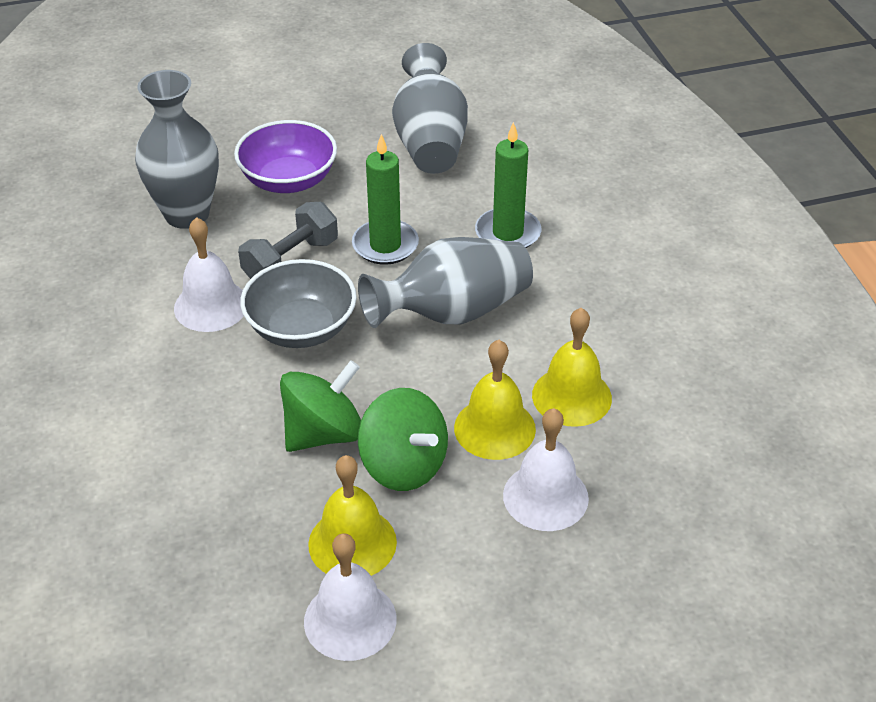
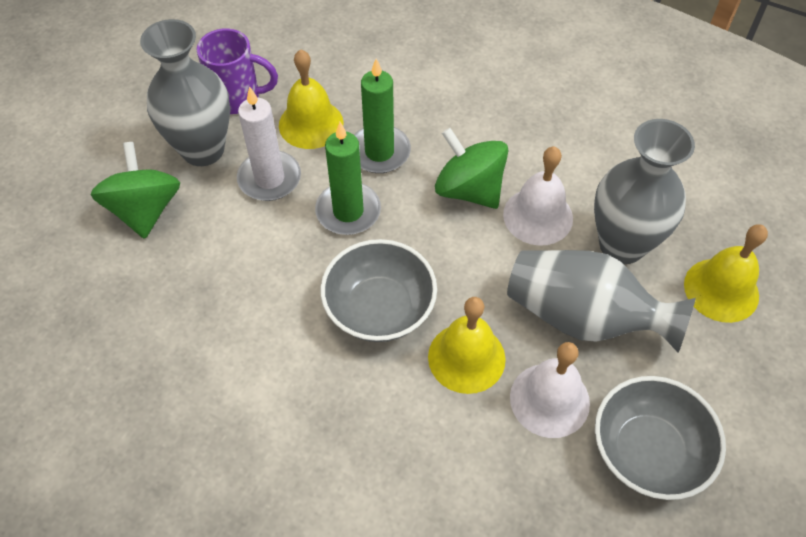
grey bowl: 1 -> 2
grey dumbbell: 1 -> 0
purple bowl: 1 -> 0
purple mug: 0 -> 1
white bell: 3 -> 2
white candle: 0 -> 1

